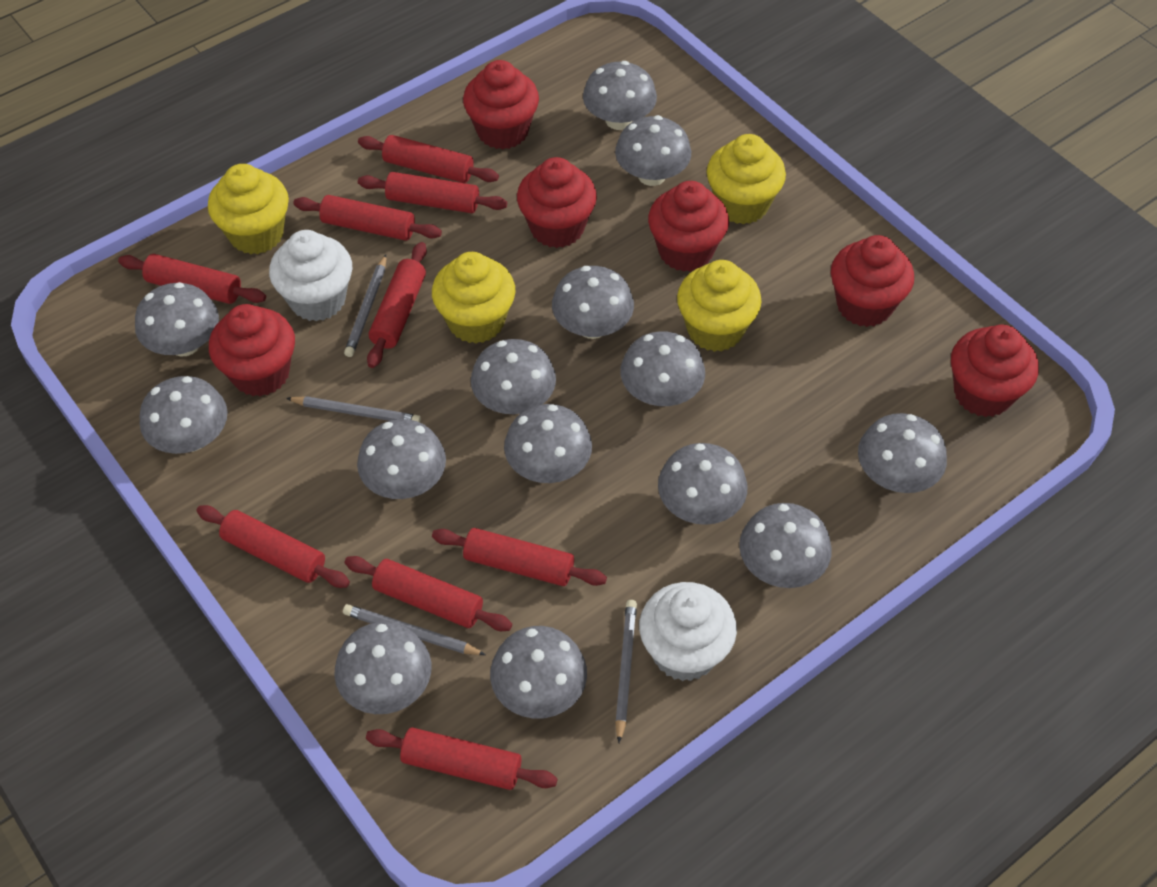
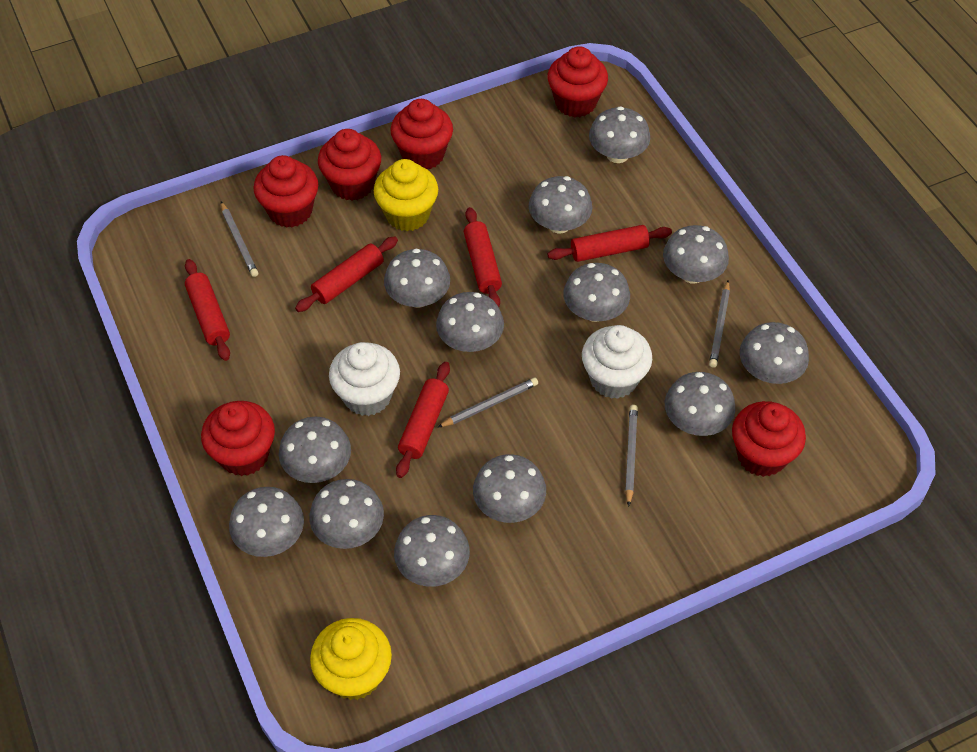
grey mushroom: 14 -> 13
red rolling pin: 9 -> 5
yellow cupcake: 4 -> 2

